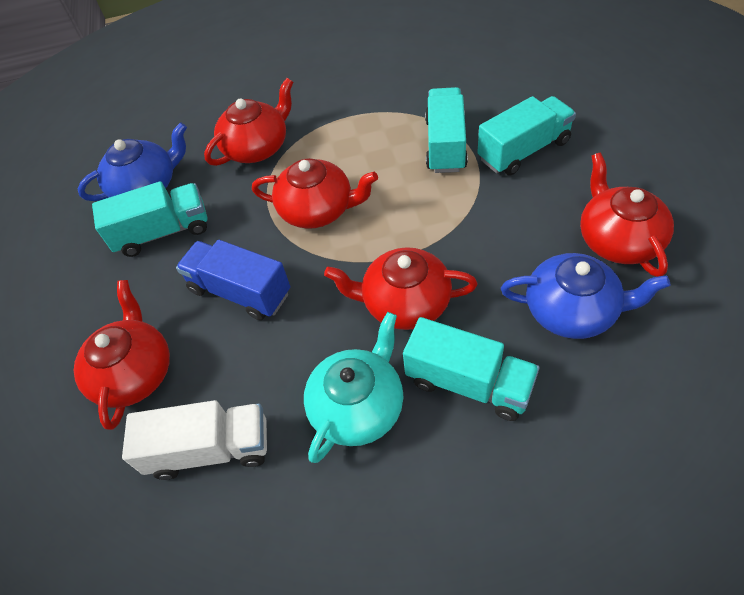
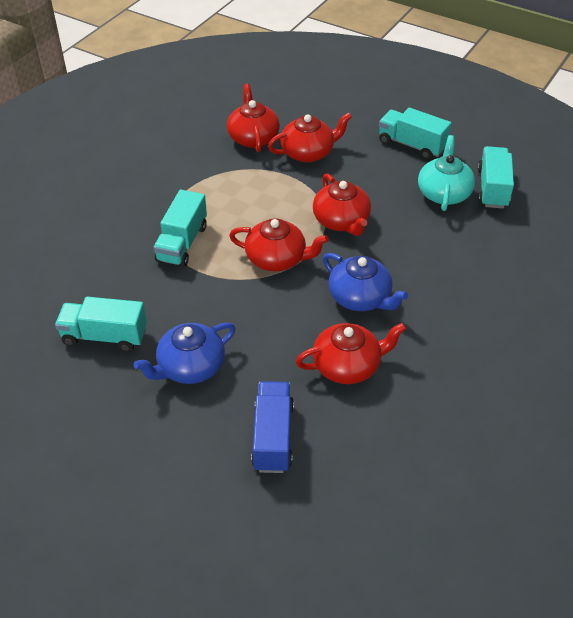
white truck: 1 -> 0

